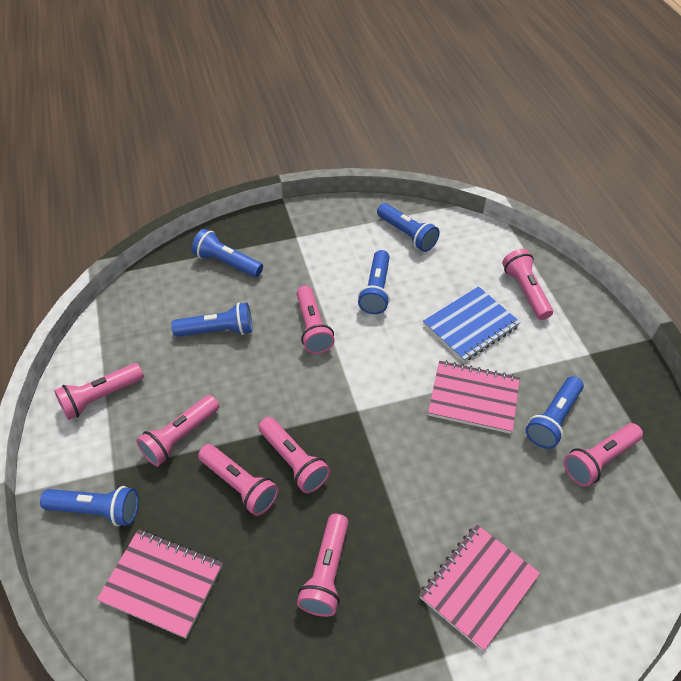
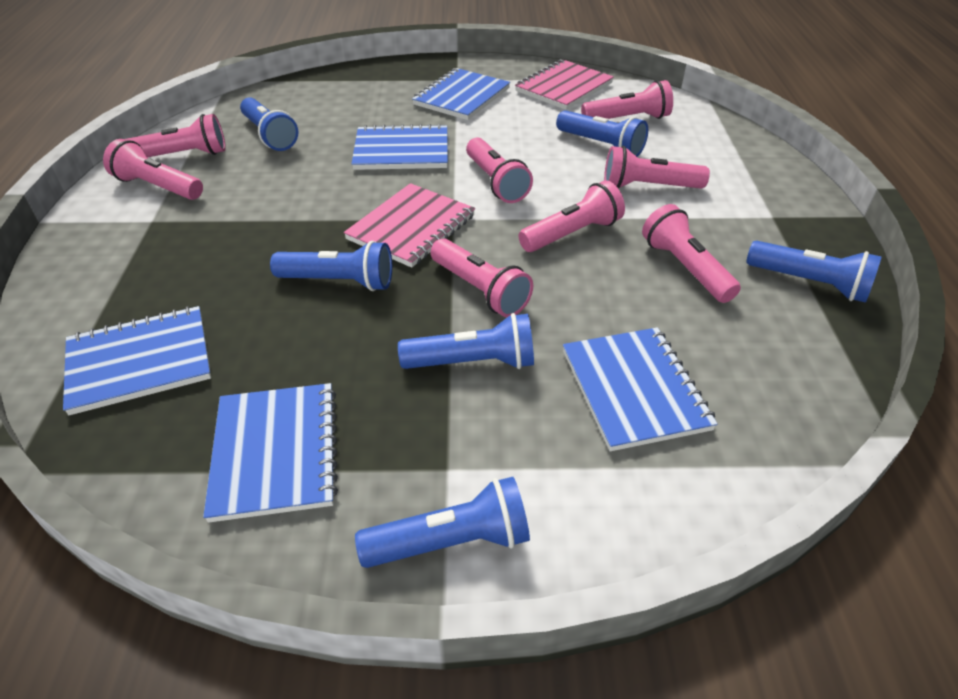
blue notebook: 1 -> 5
pink notebook: 3 -> 2

